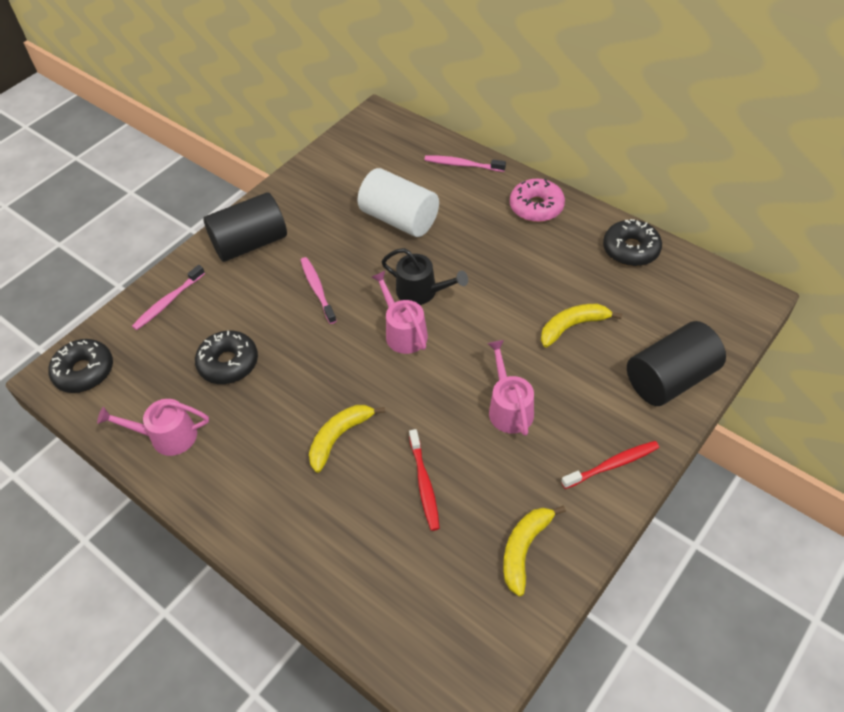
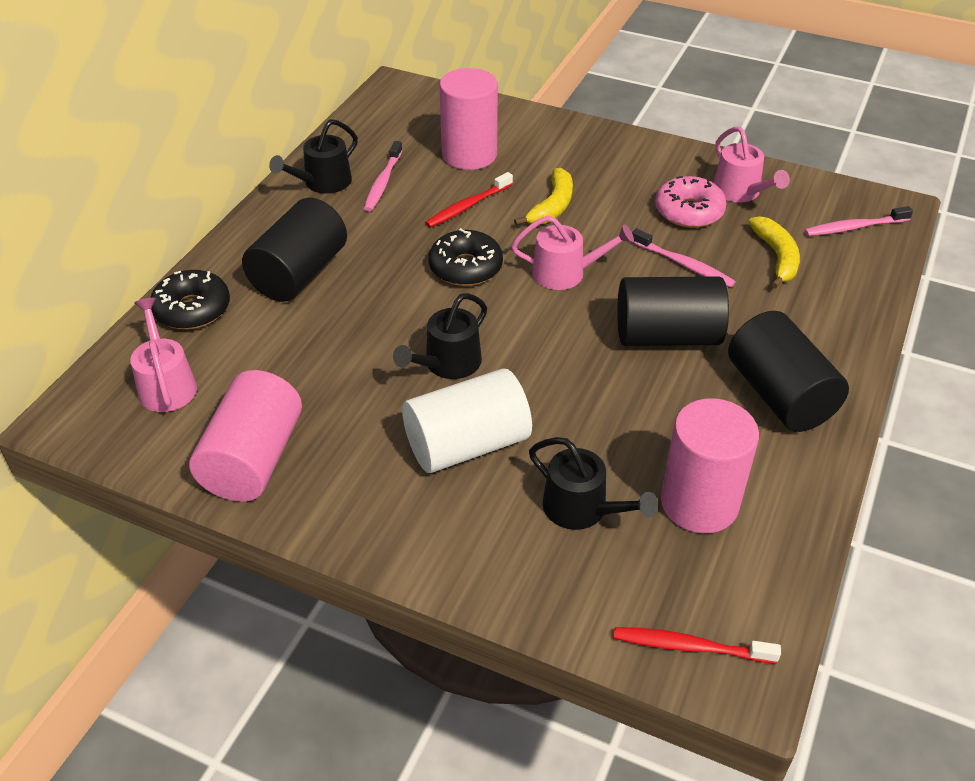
black cylinder: 2 -> 3
black donut: 3 -> 2
black watering can: 1 -> 3
pink cylinder: 0 -> 3
yellow banana: 3 -> 2

